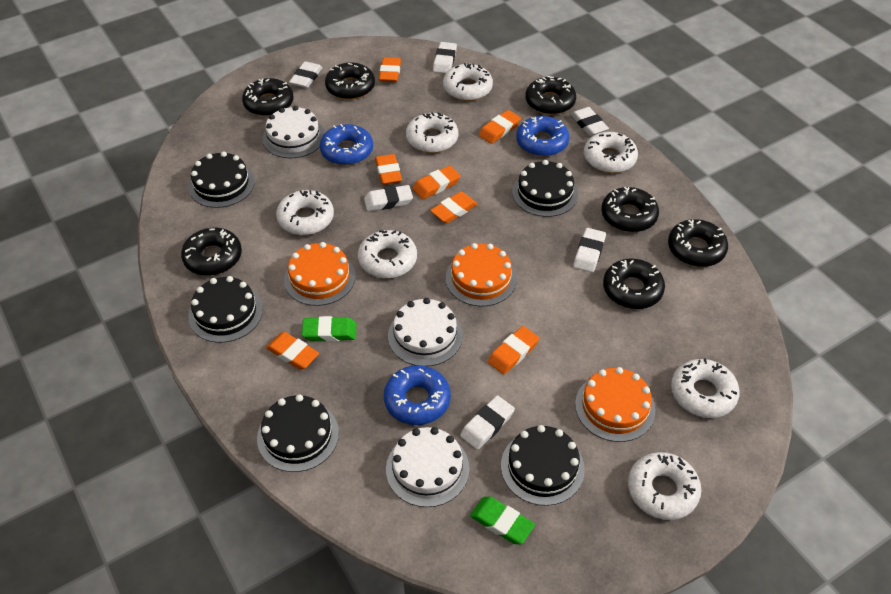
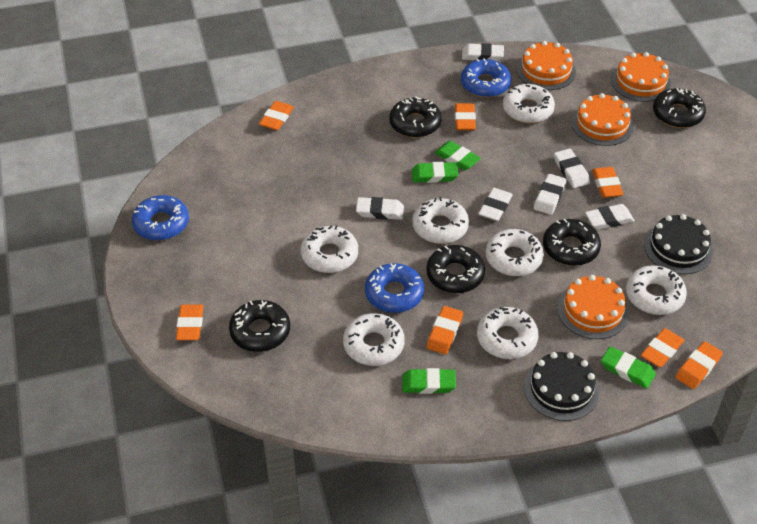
black cake: 5 -> 2
black donut: 7 -> 5
green eraser: 2 -> 4
orange cake: 3 -> 4
white cake: 3 -> 0

